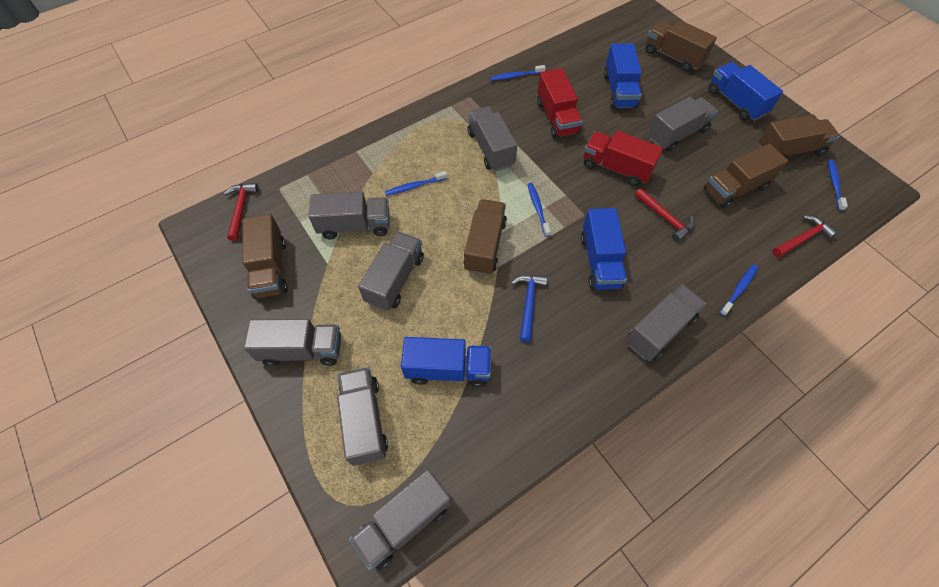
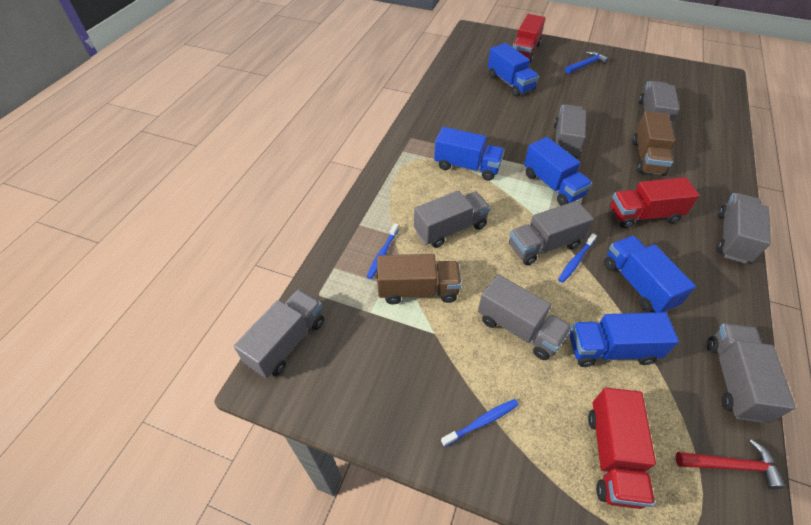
blue toothbrush: 5 -> 3
blue truck: 4 -> 5
brown truck: 5 -> 2
red hammer: 3 -> 1
red truck: 2 -> 3

